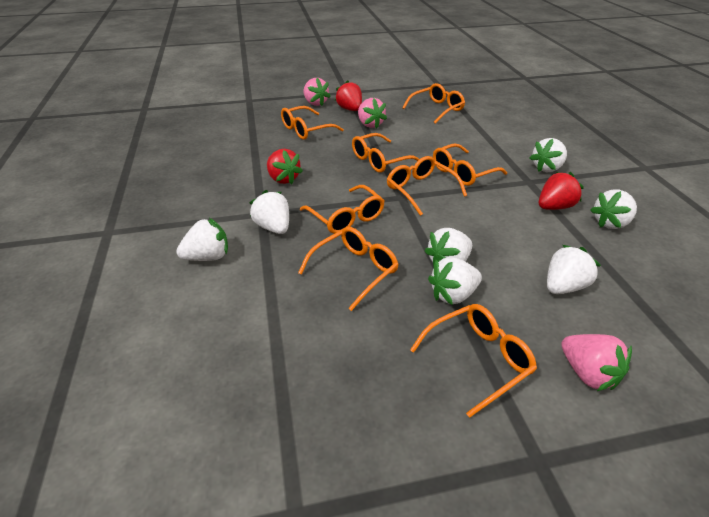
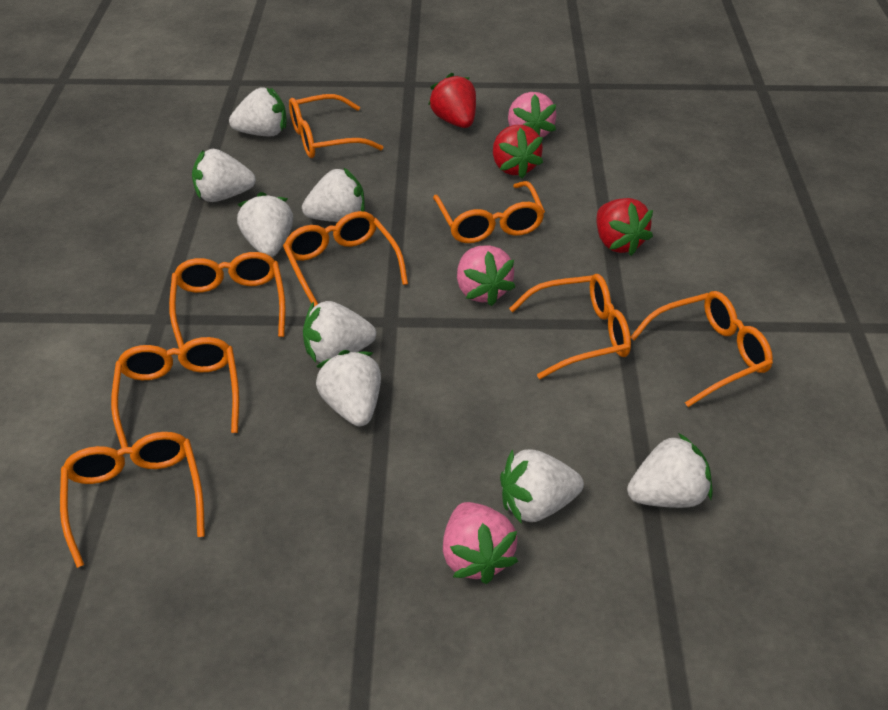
white strawberry: 7 -> 8

